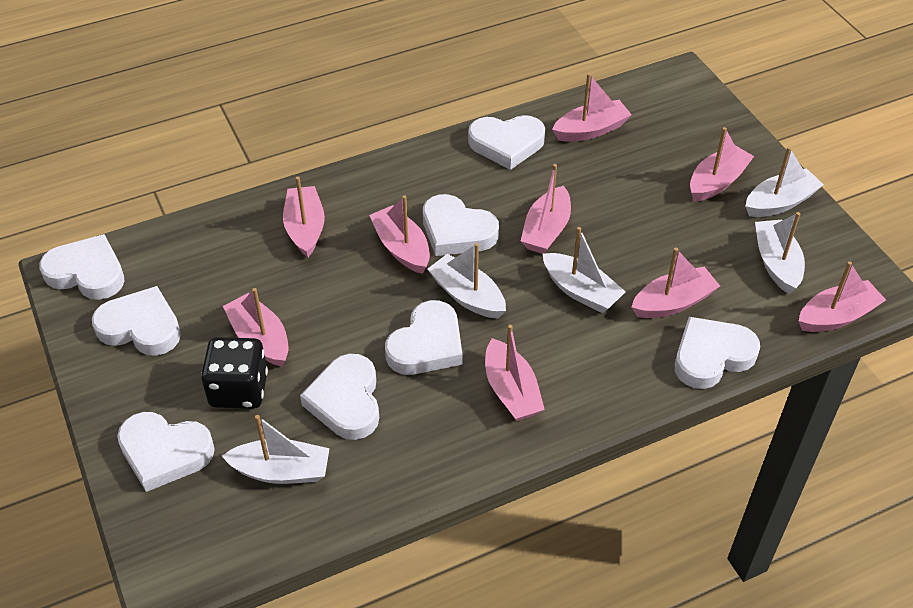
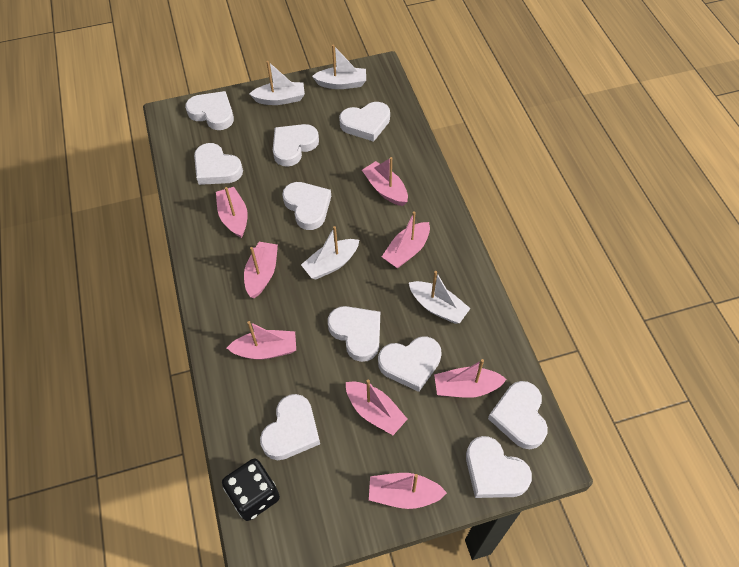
pink boat: 9 -> 8
white boat: 5 -> 4
white heart: 8 -> 10

